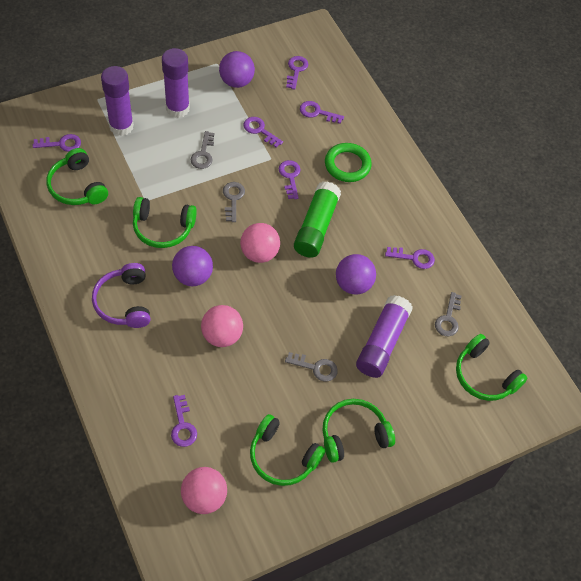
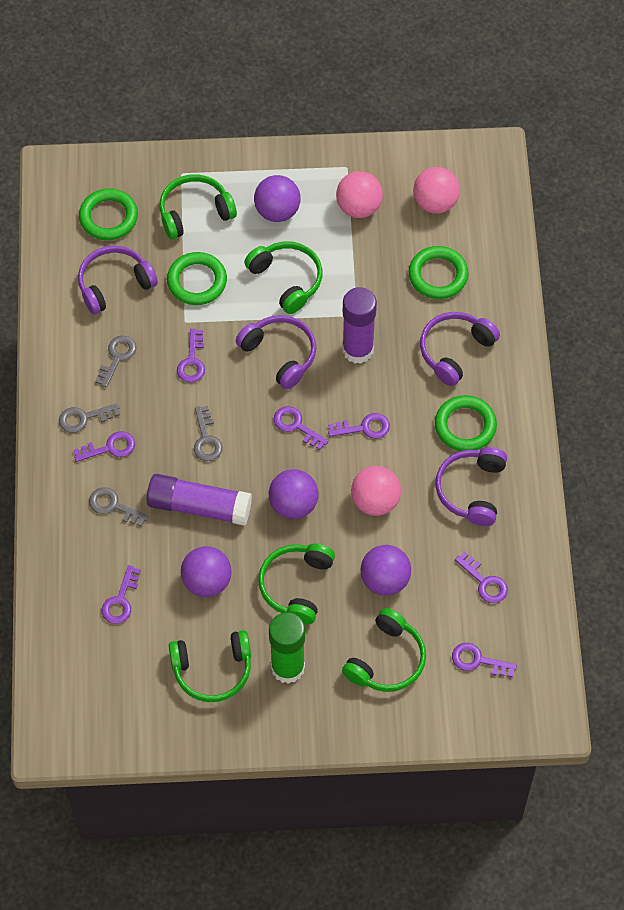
green ring: 1 -> 4
purple ball: 3 -> 4
purple glue stick: 3 -> 2
purple headphones: 1 -> 4

